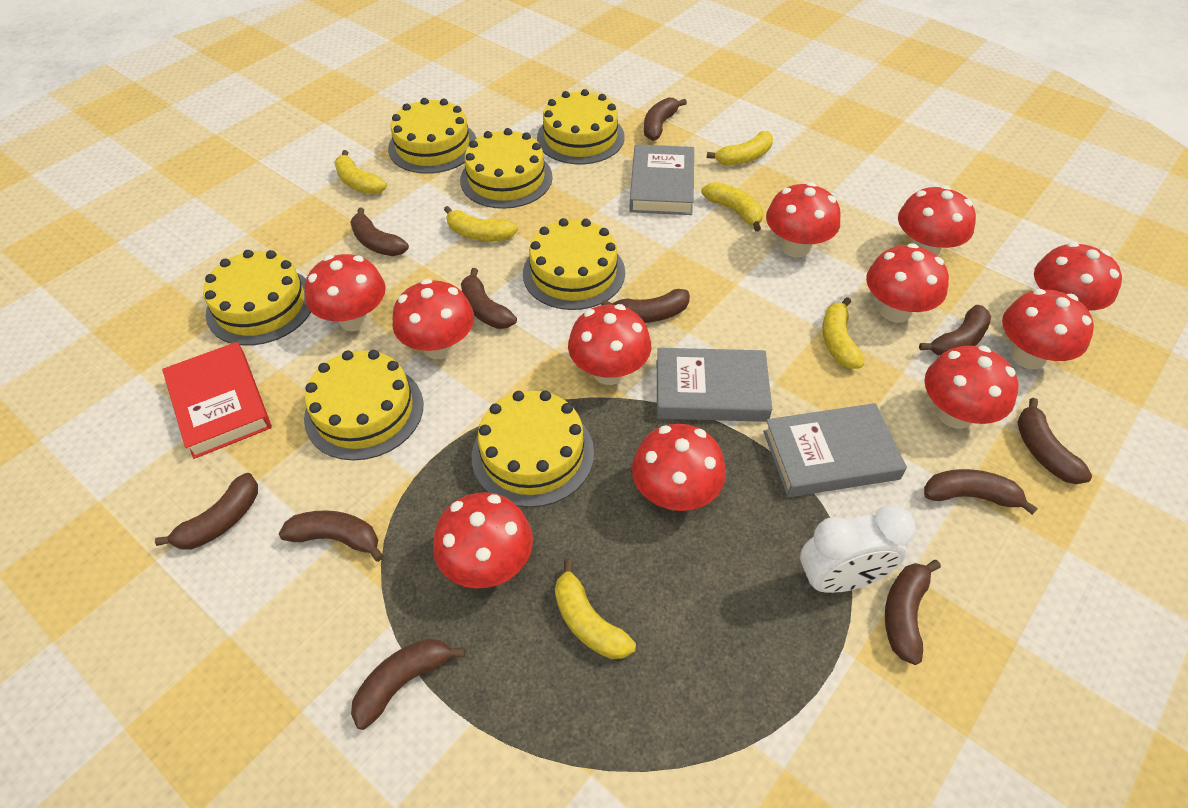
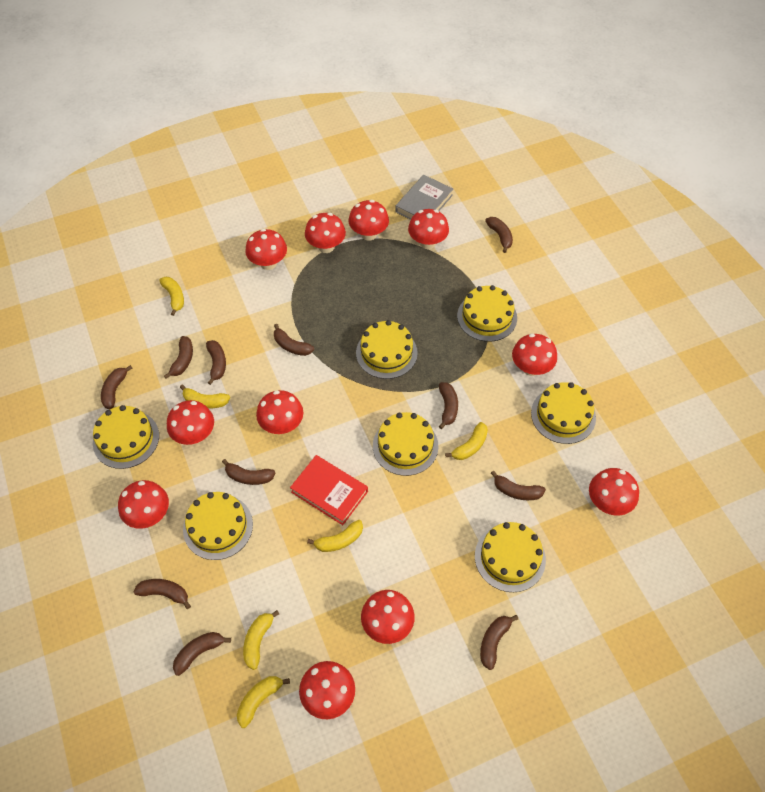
grey book: 3 -> 1
white clock: 1 -> 0

